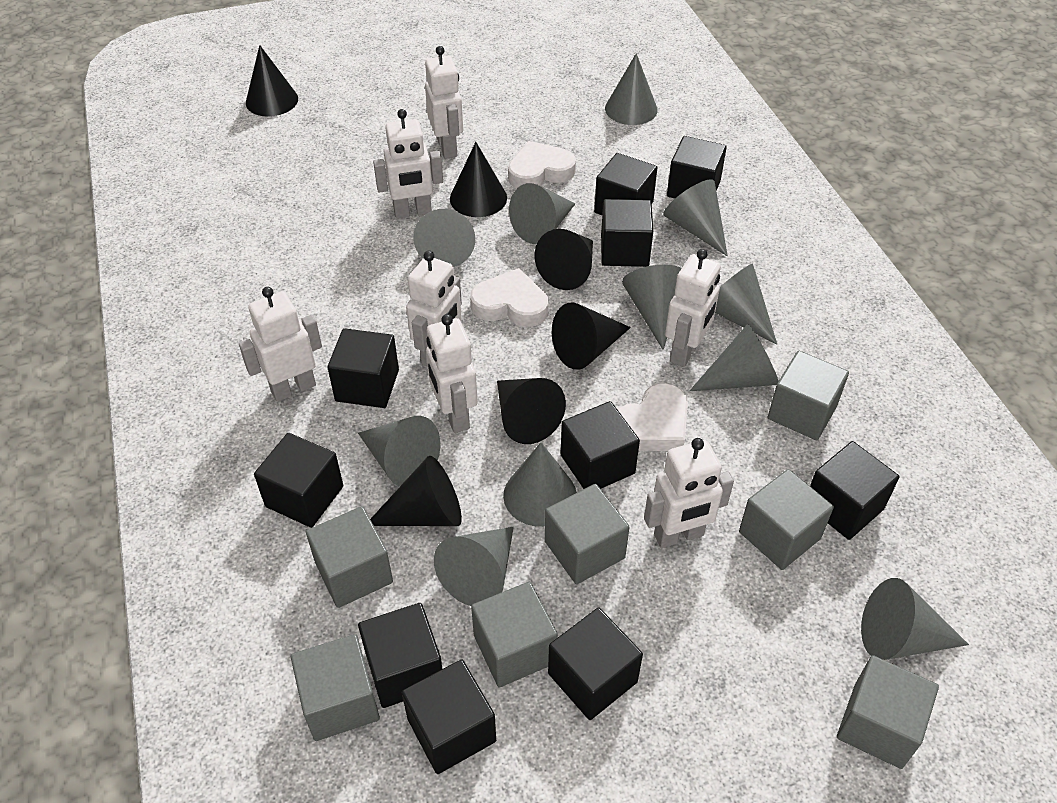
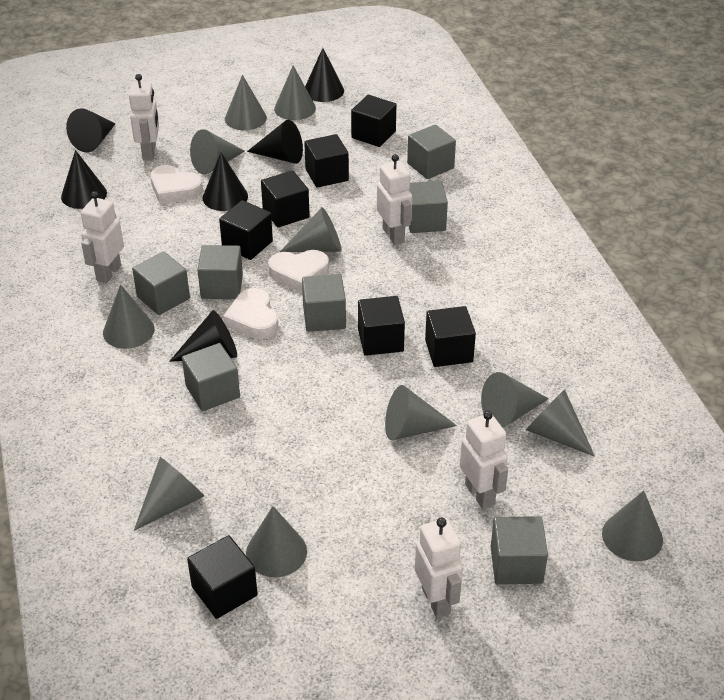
black cube: 10 -> 7
white robot: 7 -> 5

